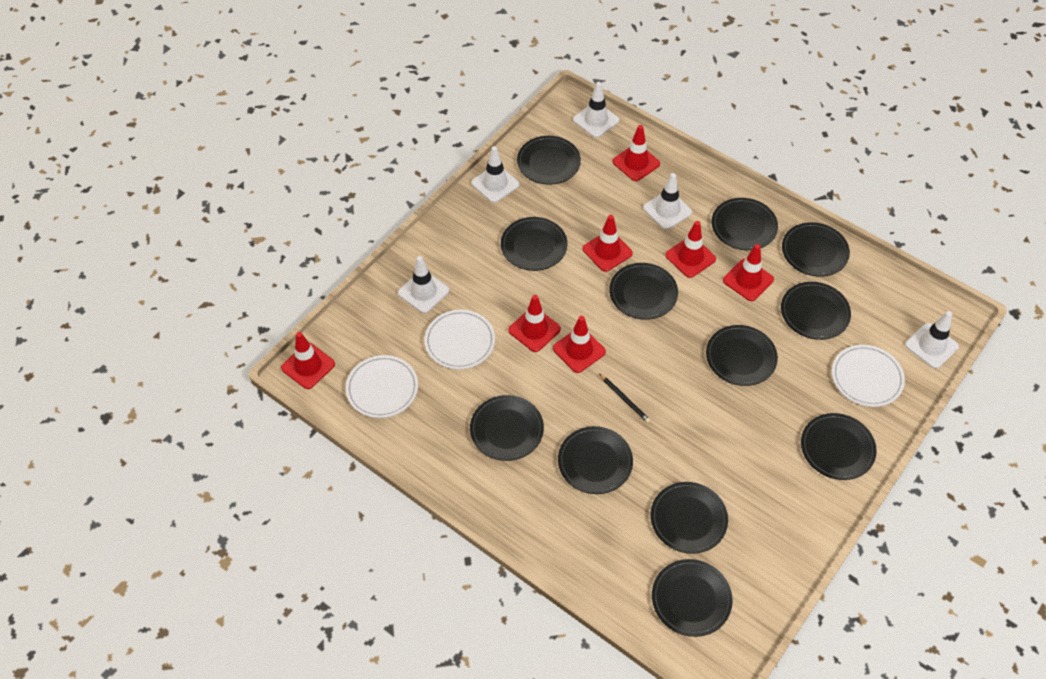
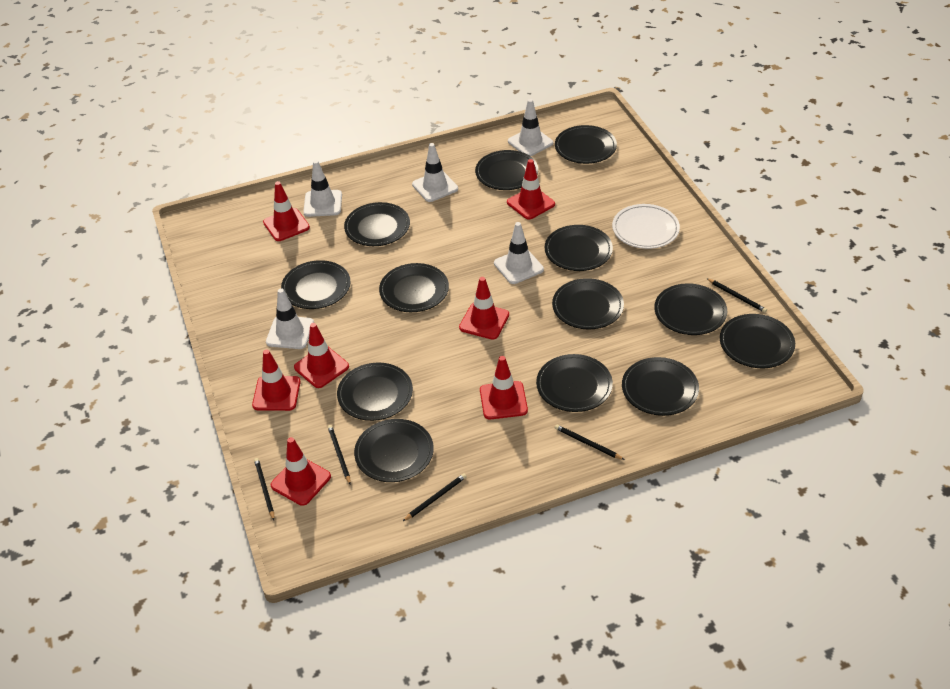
black pencil: 1 -> 5
black plate: 12 -> 13
white plate: 3 -> 1

